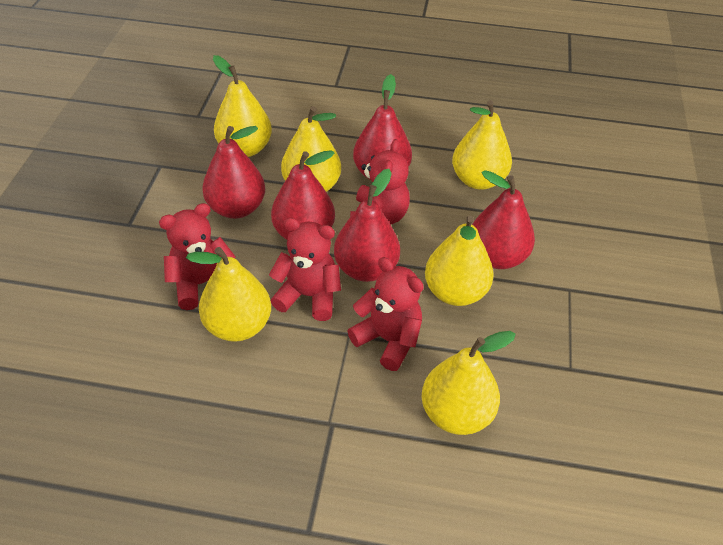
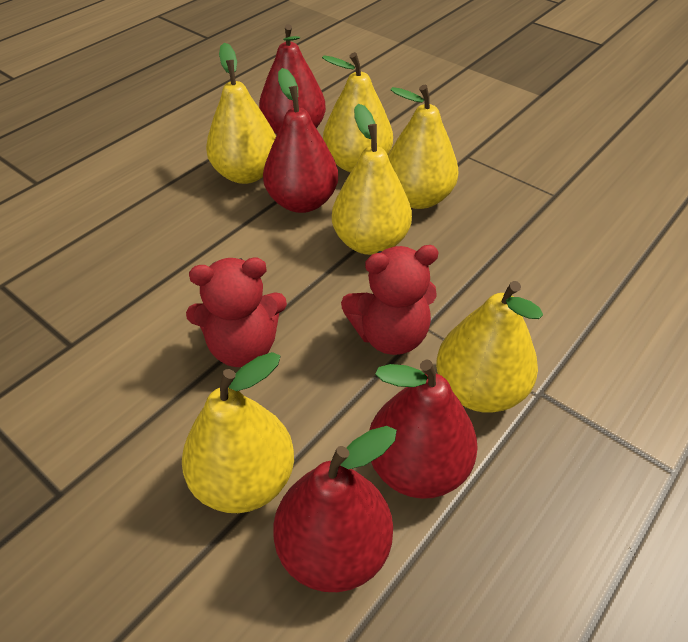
red pear: 5 -> 4
red teddy bear: 4 -> 2

